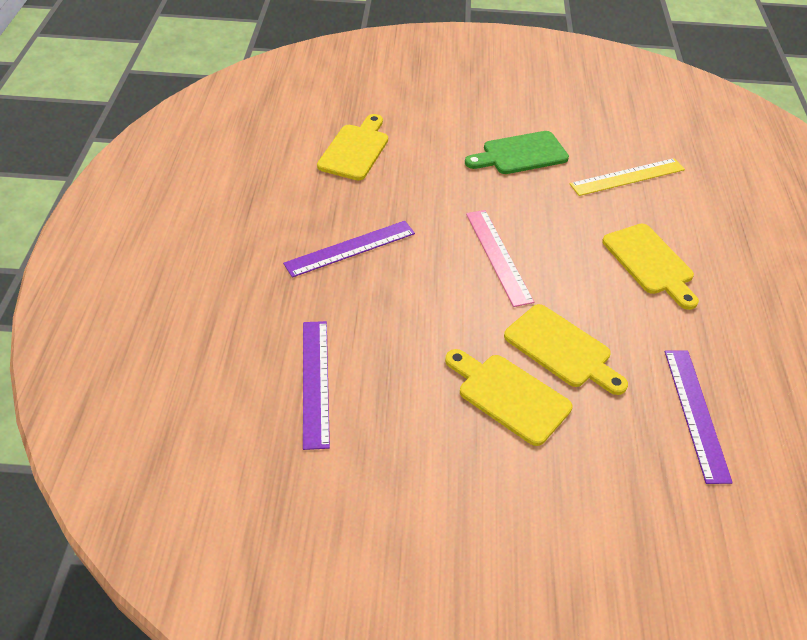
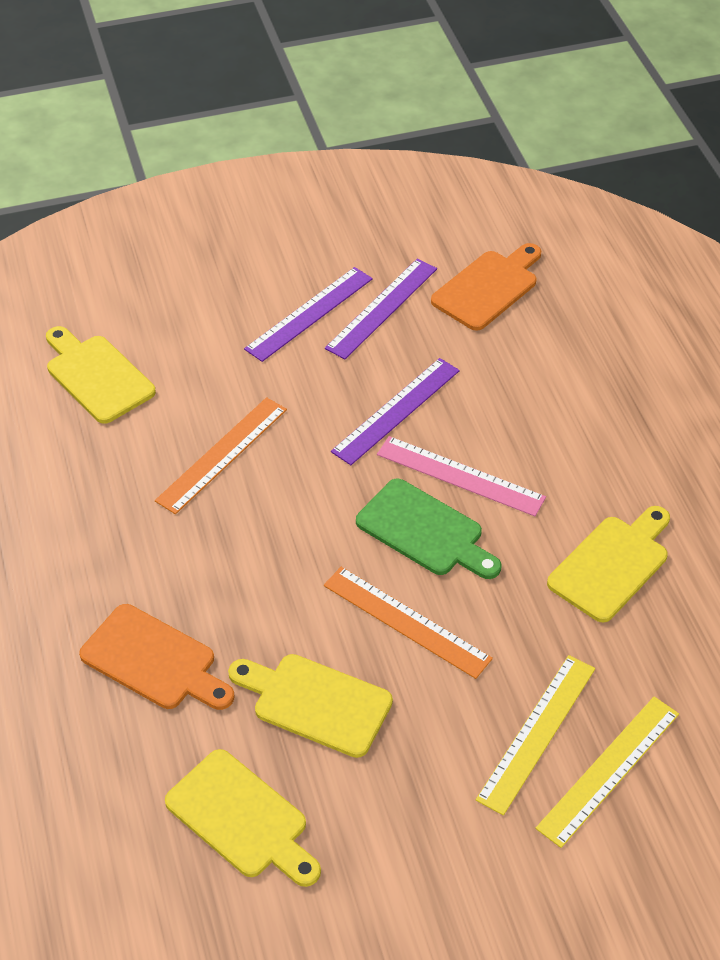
orange cutting board: 0 -> 2
orange ruler: 0 -> 2
yellow ruler: 1 -> 2

